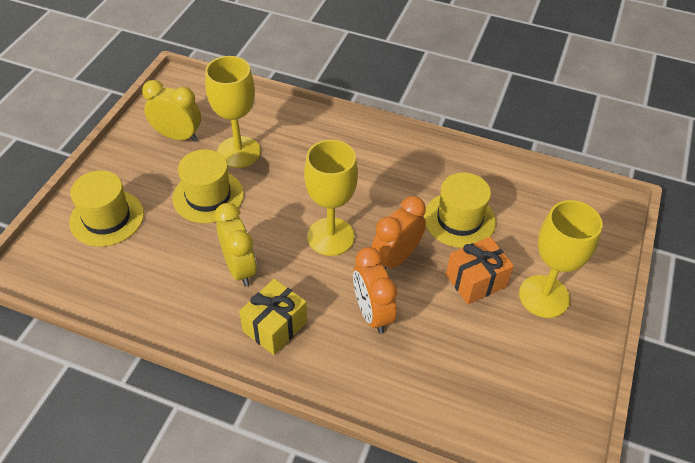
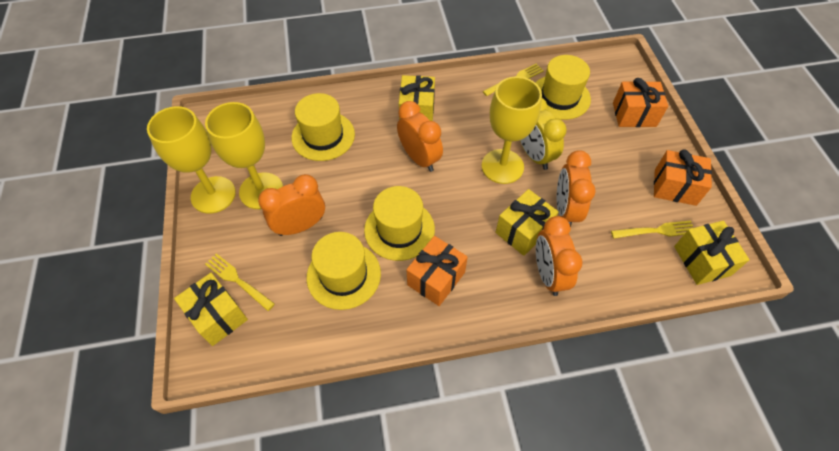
orange clock: 2 -> 4
orange gift: 1 -> 3
yellow clock: 2 -> 1
yellow fork: 0 -> 3
yellow gift: 1 -> 4
yellow hat: 3 -> 4

